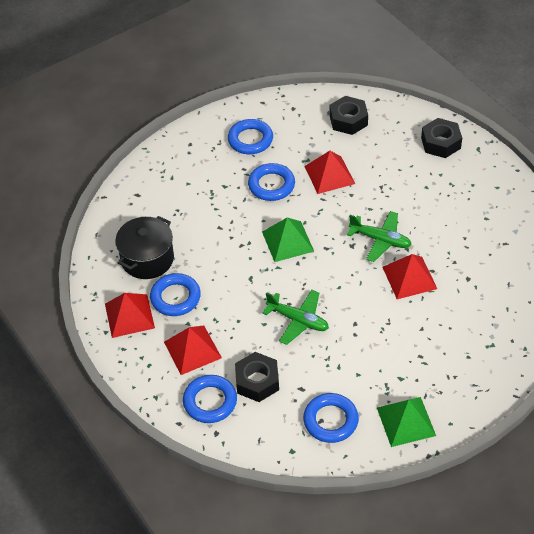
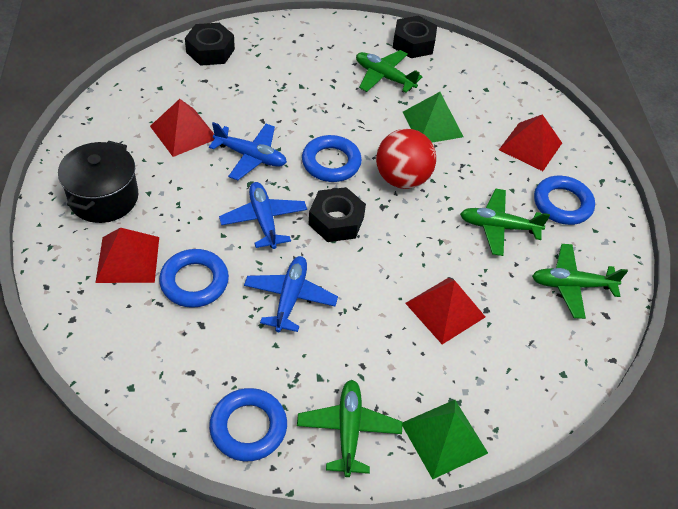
blue plane: 0 -> 3
blue ring: 5 -> 4
green plane: 2 -> 4
red ball: 0 -> 1

